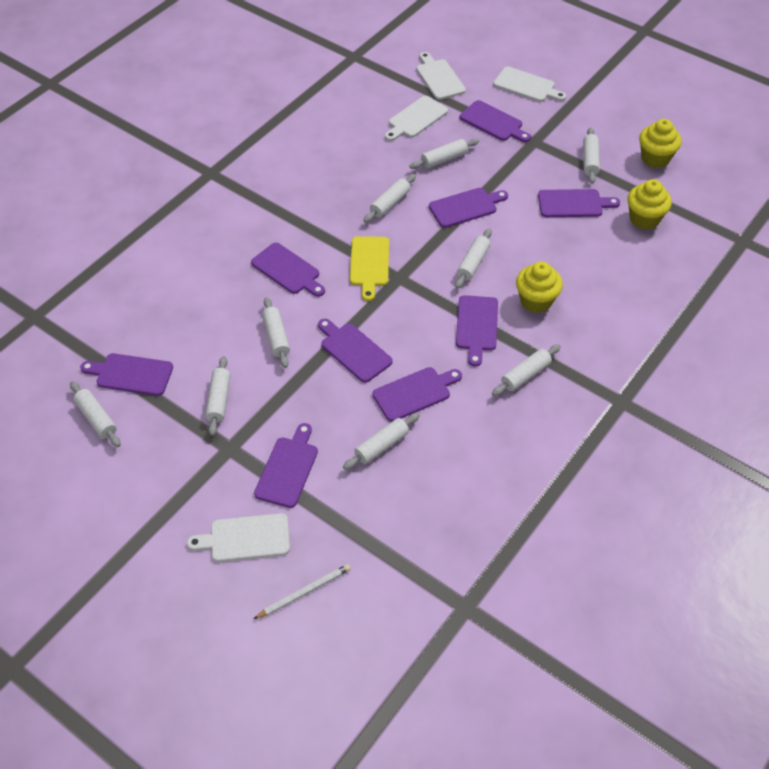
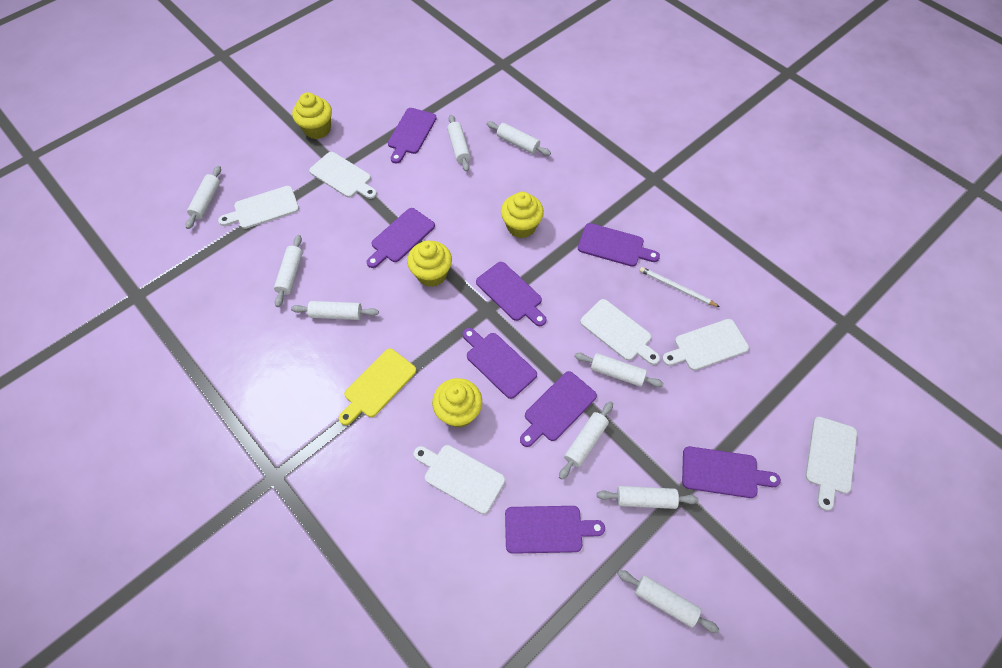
purple cutting board: 9 -> 8
white cutting board: 4 -> 6
yellow cupcake: 3 -> 4

